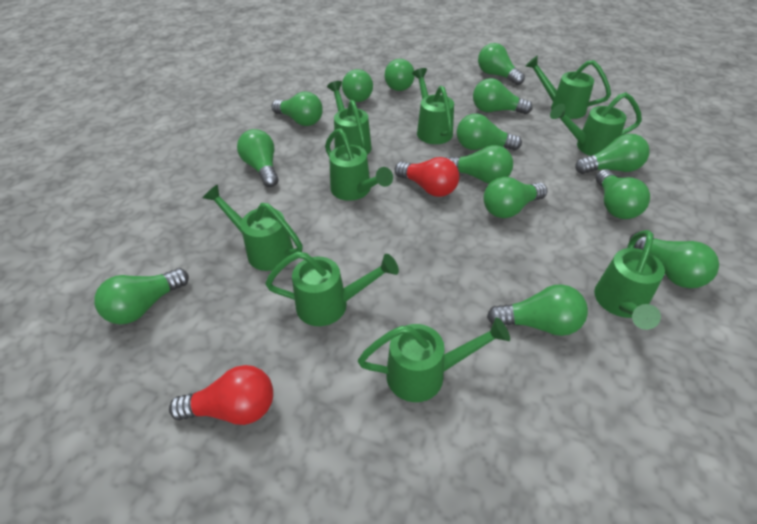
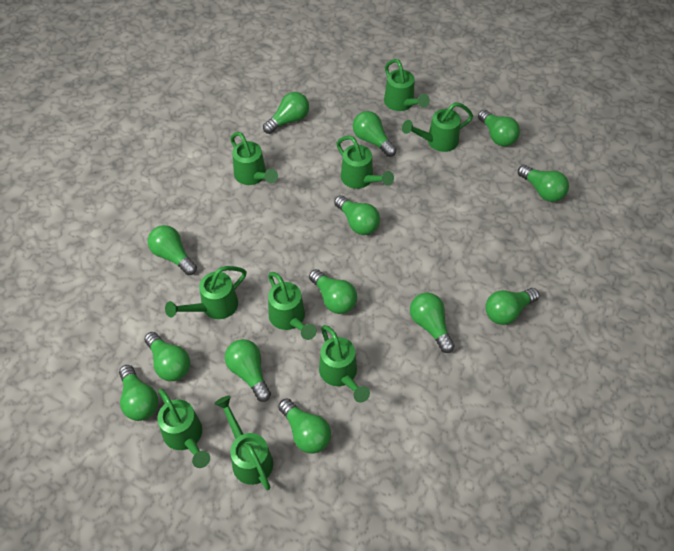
green light bulb: 14 -> 13
red light bulb: 2 -> 0

